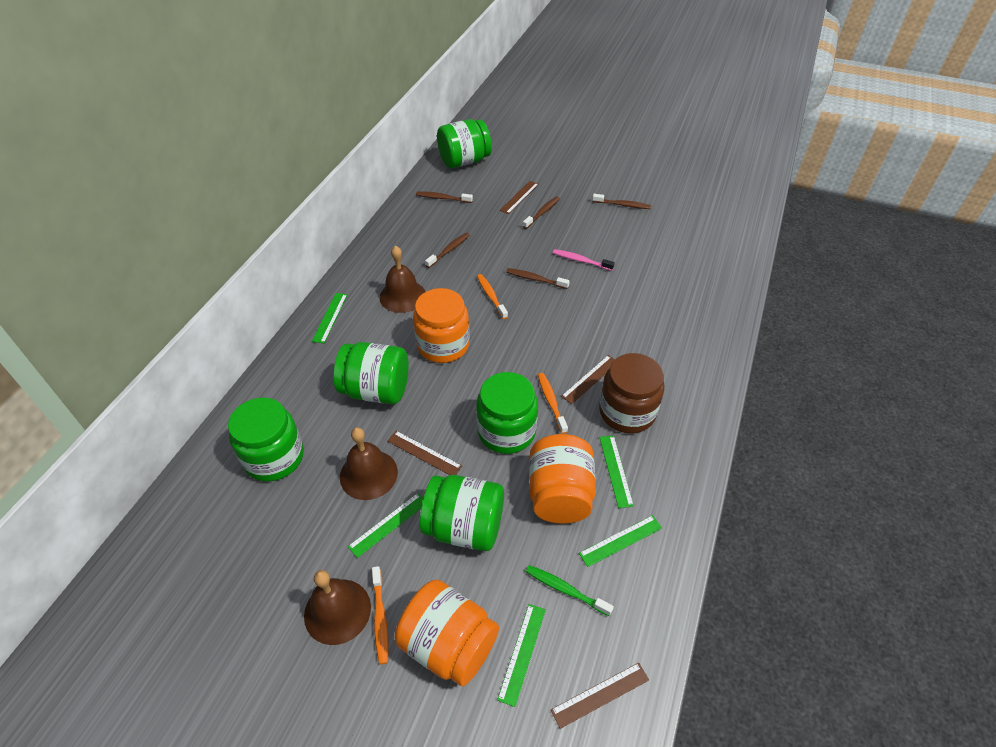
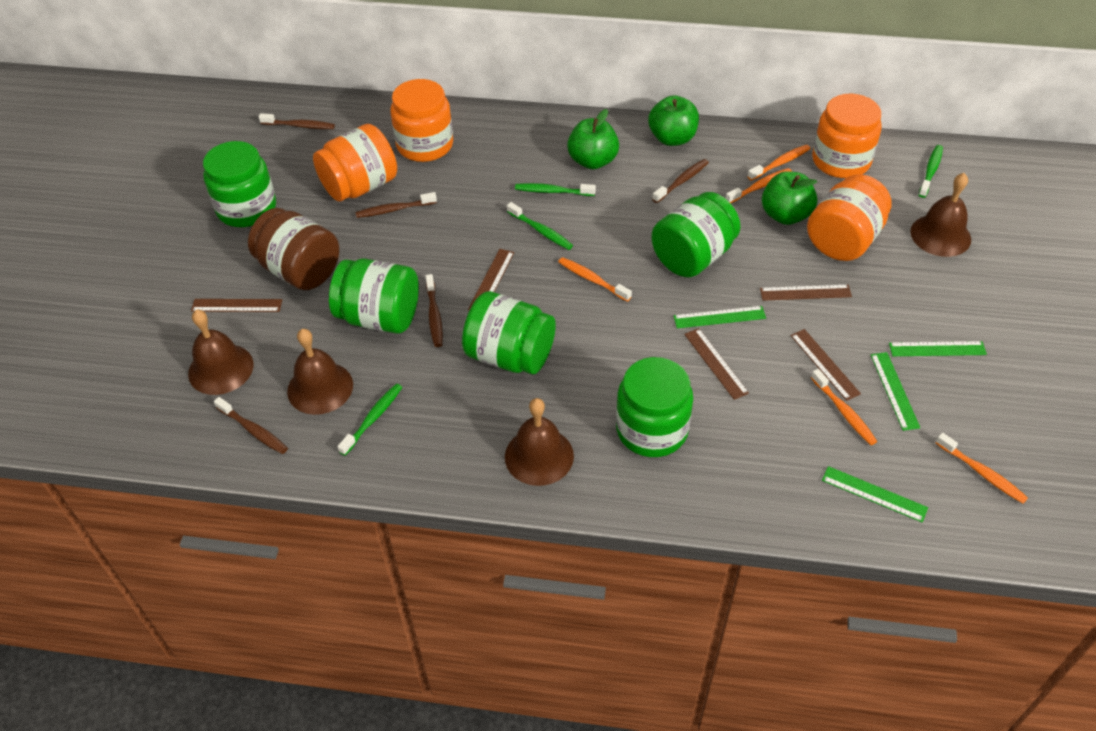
brown bell: 3 -> 4
brown ruler: 4 -> 5
green apple: 0 -> 3
green ruler: 5 -> 4
green toothbrush: 1 -> 4
orange jar: 3 -> 4
orange toothbrush: 3 -> 5
pink toothbrush: 1 -> 0

